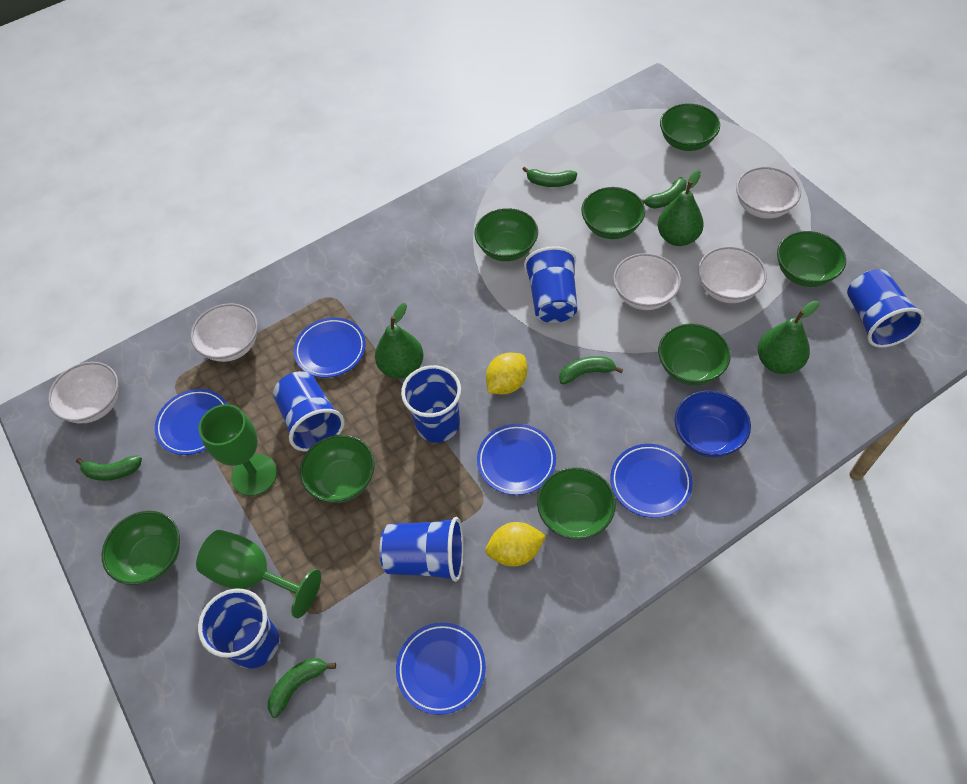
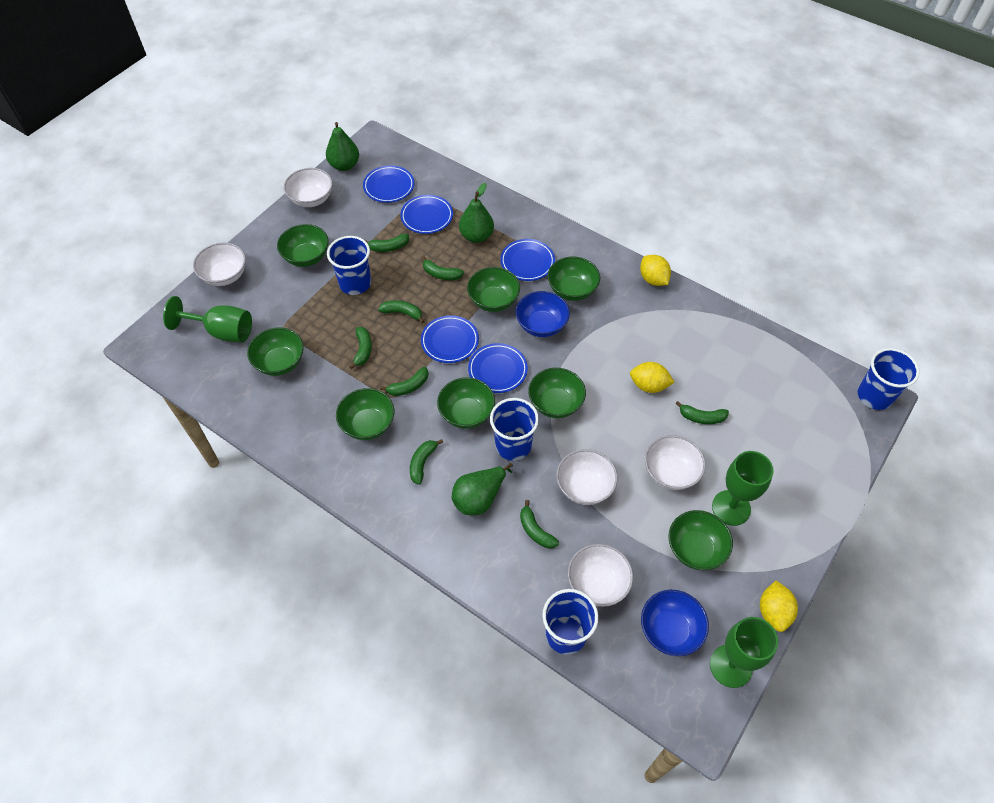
blue bowl: 1 -> 2
blue cup: 6 -> 4
green banana: 5 -> 8
green goblet: 2 -> 3
yellow lemon: 2 -> 3

